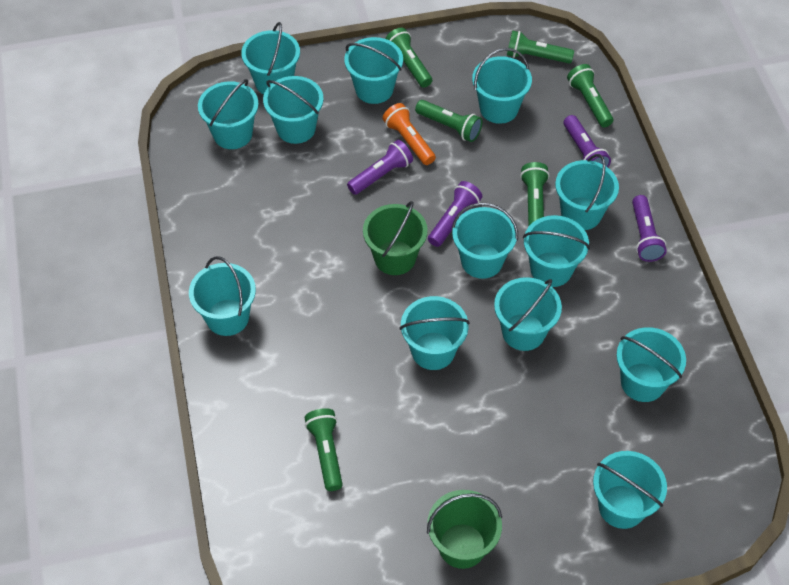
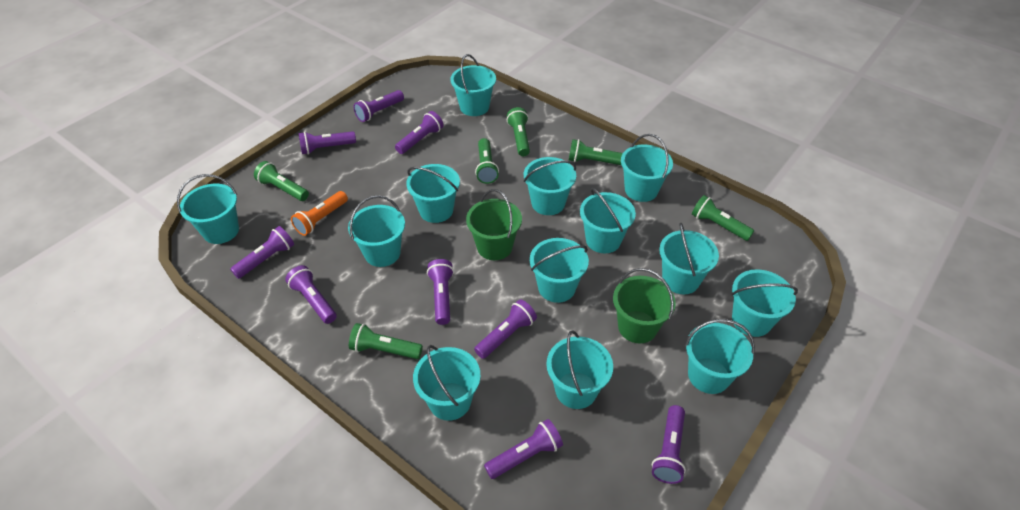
purple flashlight: 4 -> 9

